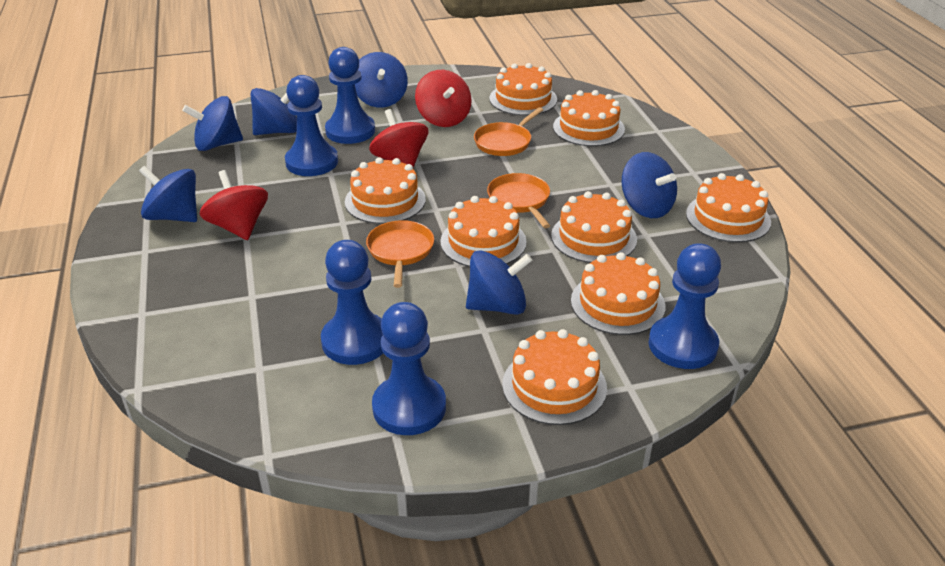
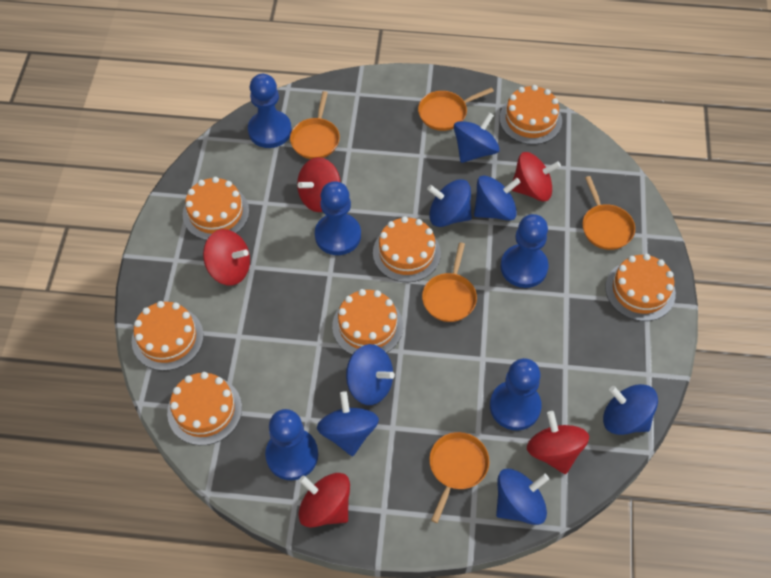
blue spinning top: 6 -> 7
orange cake: 8 -> 7
orange pan: 3 -> 5
red spinning top: 3 -> 5

